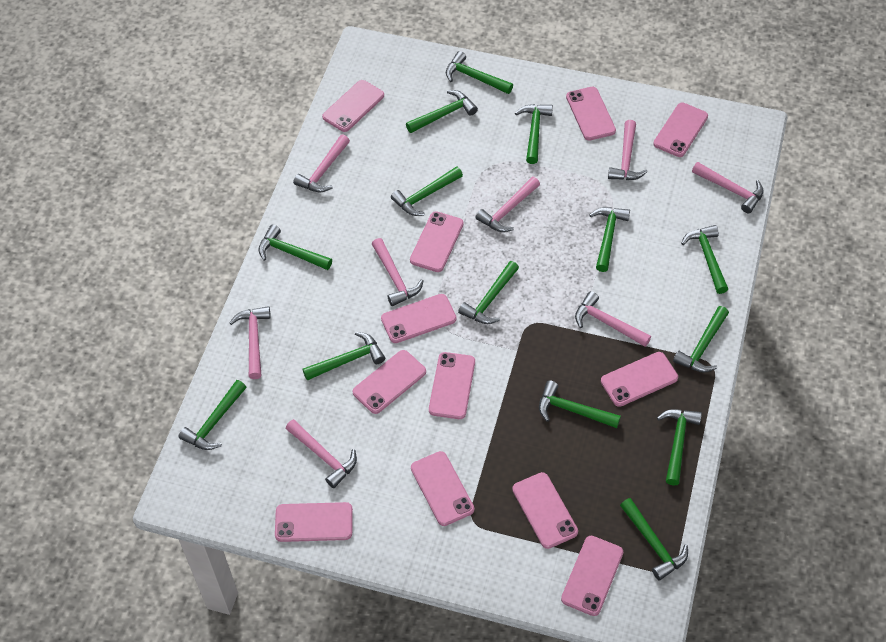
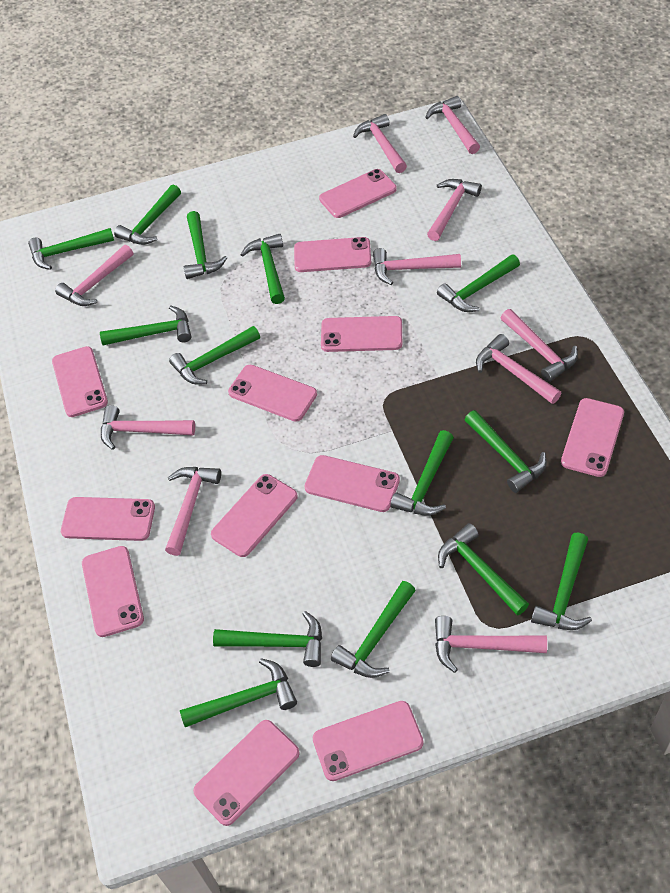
pink hammer: 8 -> 10

